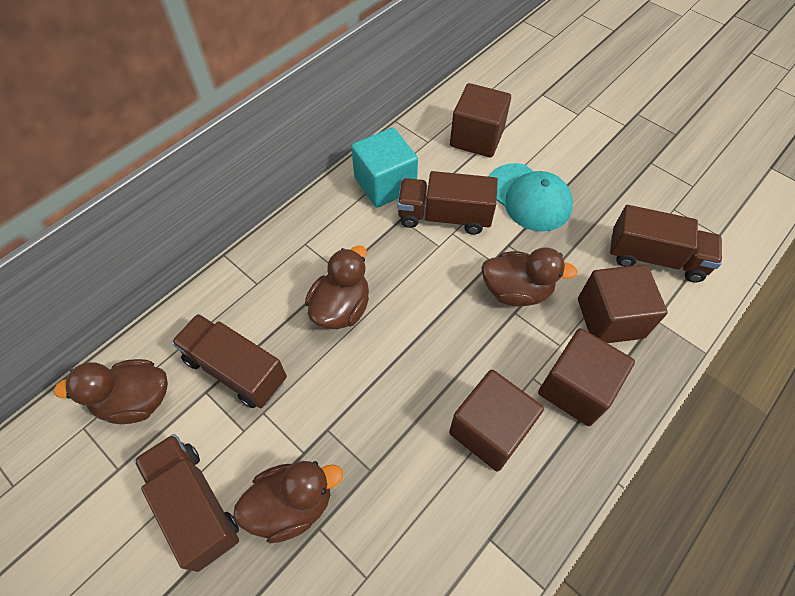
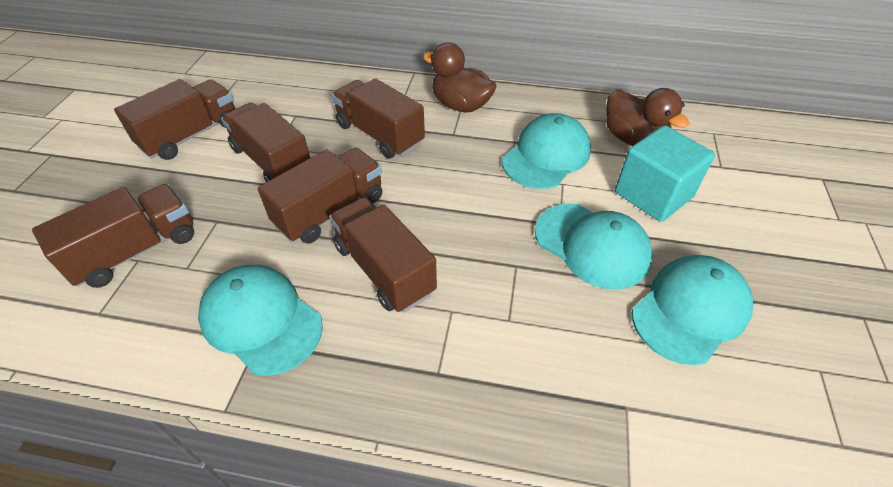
brown cube: 4 -> 0
brown duck: 4 -> 2
brown truck: 4 -> 6
turquoise cap: 1 -> 4

